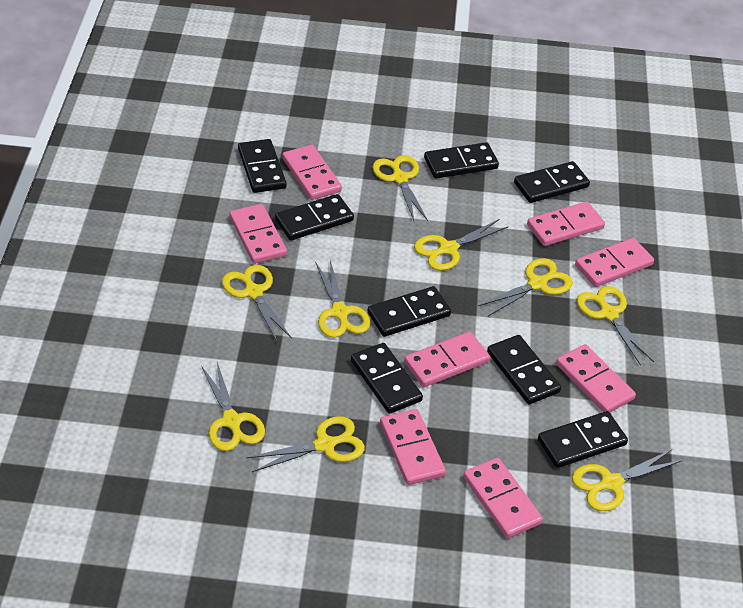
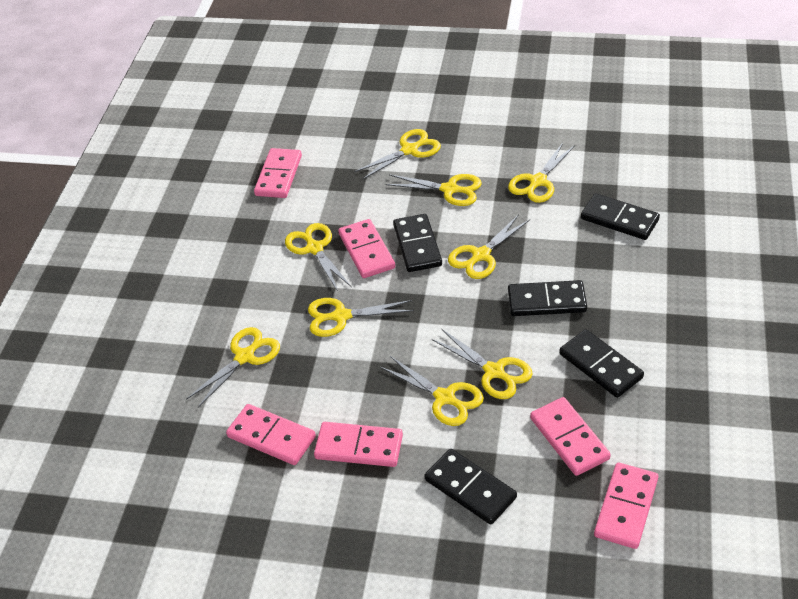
black domino: 8 -> 5
pink domino: 8 -> 6

